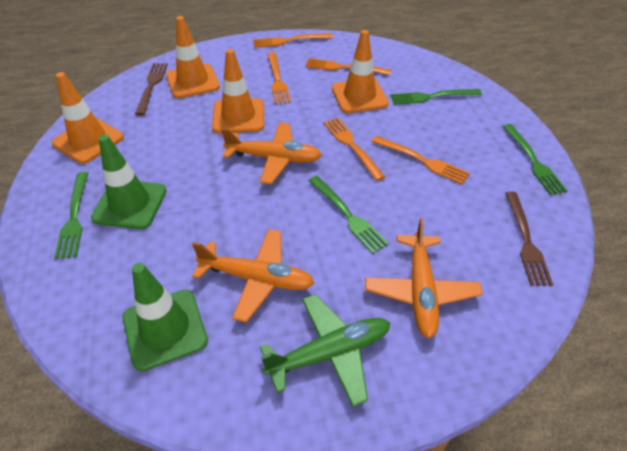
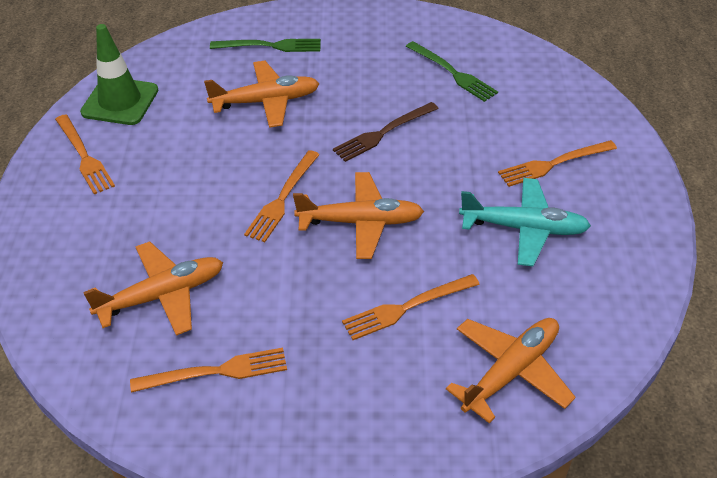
brown fork: 2 -> 1
green fork: 4 -> 2
green plane: 1 -> 0
green traffic cone: 2 -> 1
orange plane: 3 -> 4
orange traffic cone: 4 -> 0
turquoise plane: 0 -> 1

